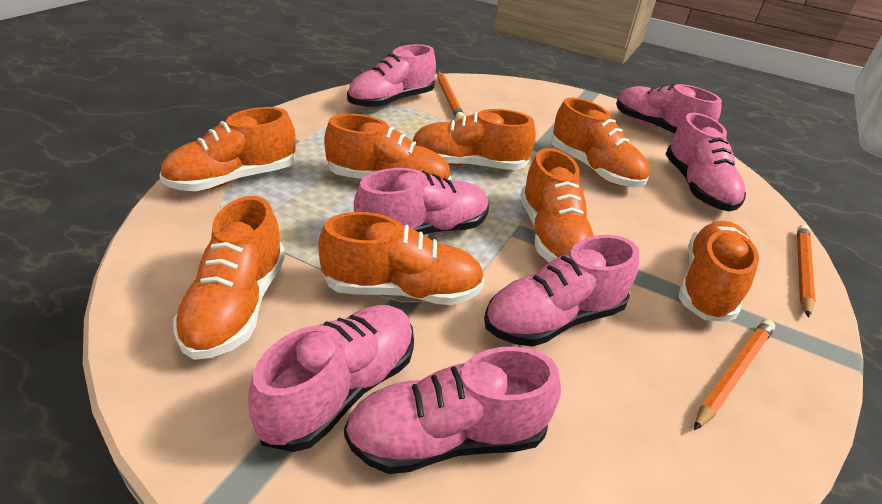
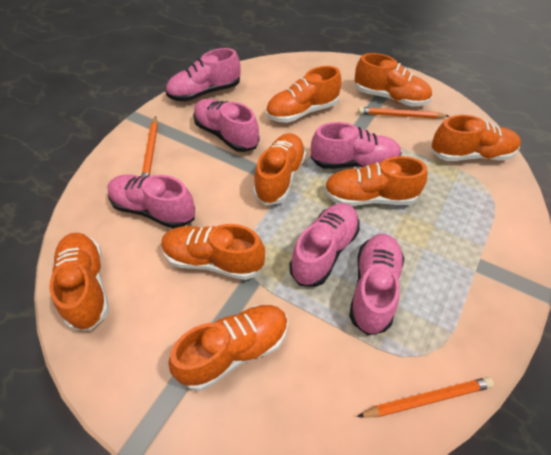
pink shoe: 7 -> 6

